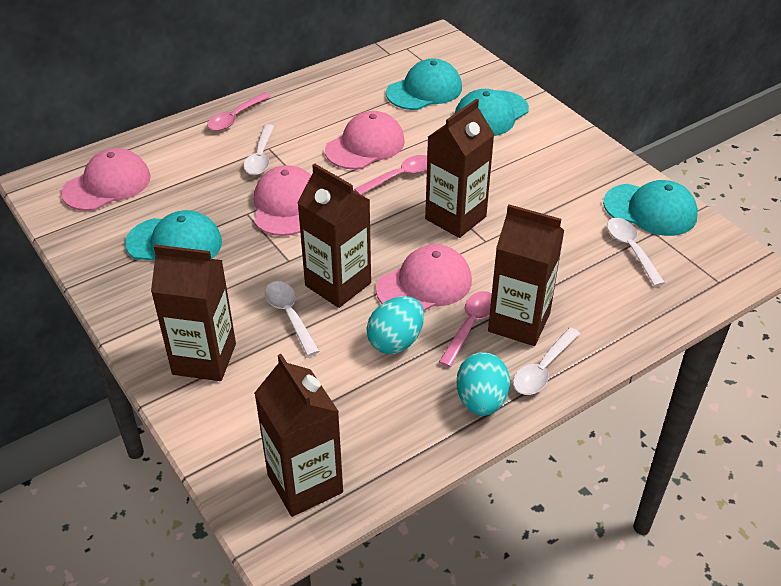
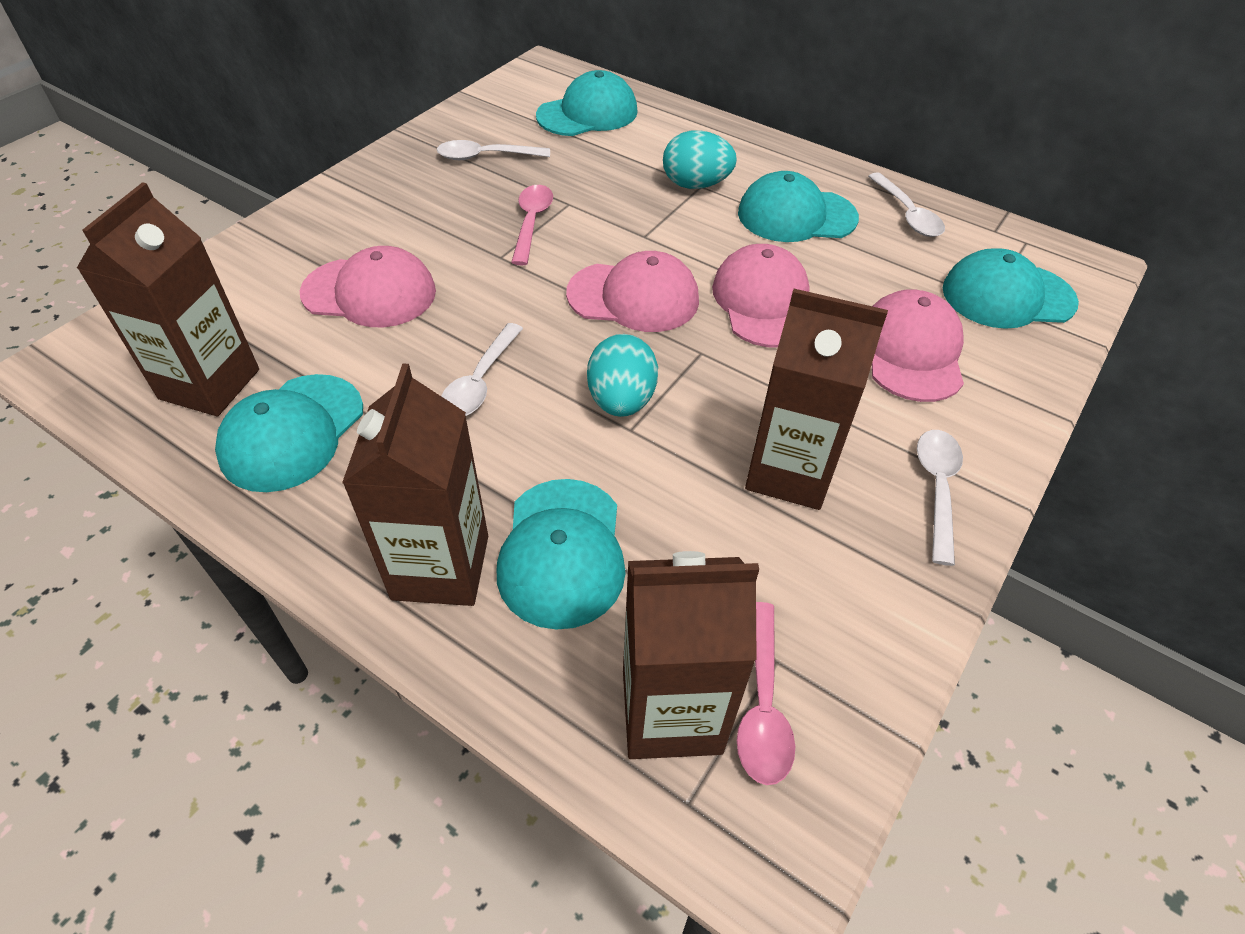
brown carton: 5 -> 4
pink spoon: 3 -> 2
turquoise cap: 4 -> 5

